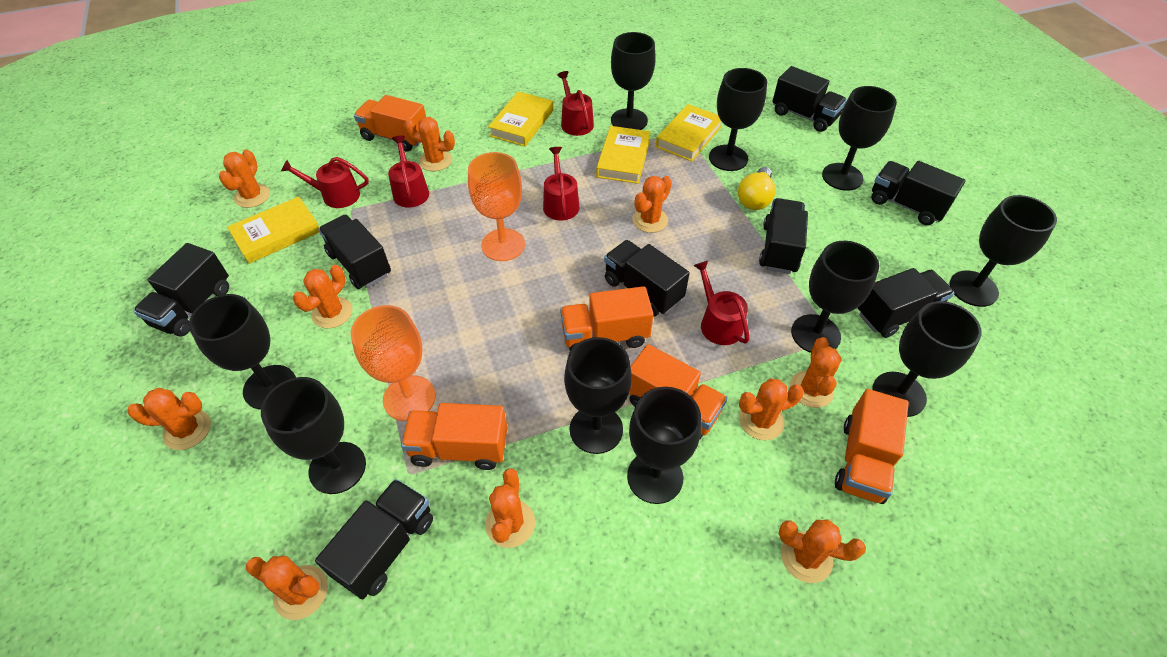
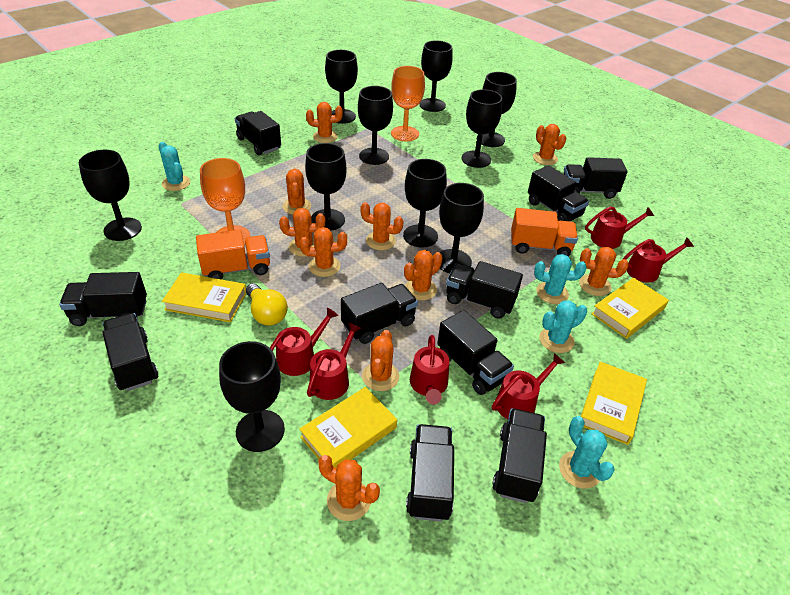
black truck: 8 -> 10
orange truck: 5 -> 2
red watering can: 5 -> 6
turquoise cactus: 0 -> 4

